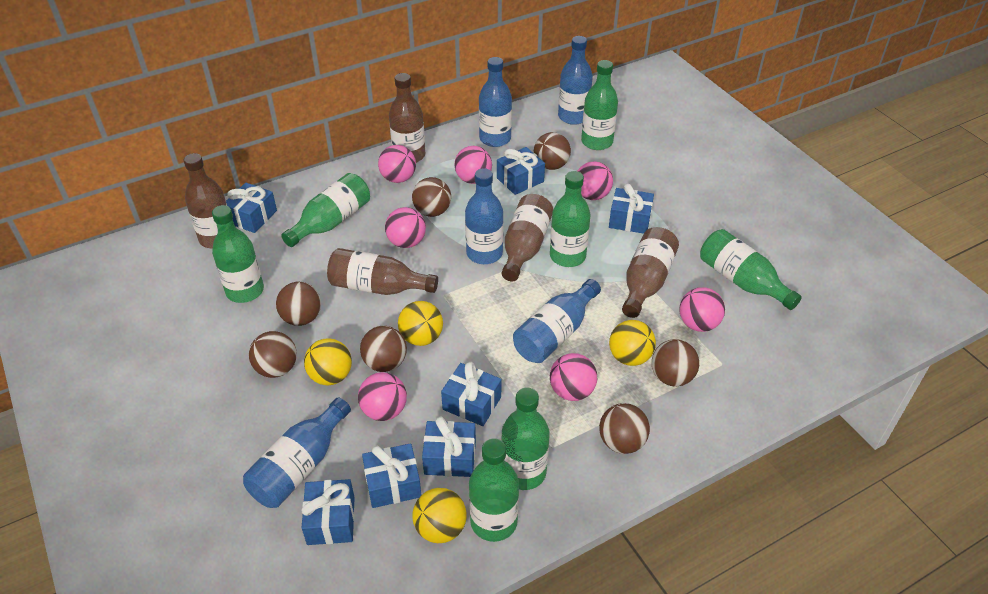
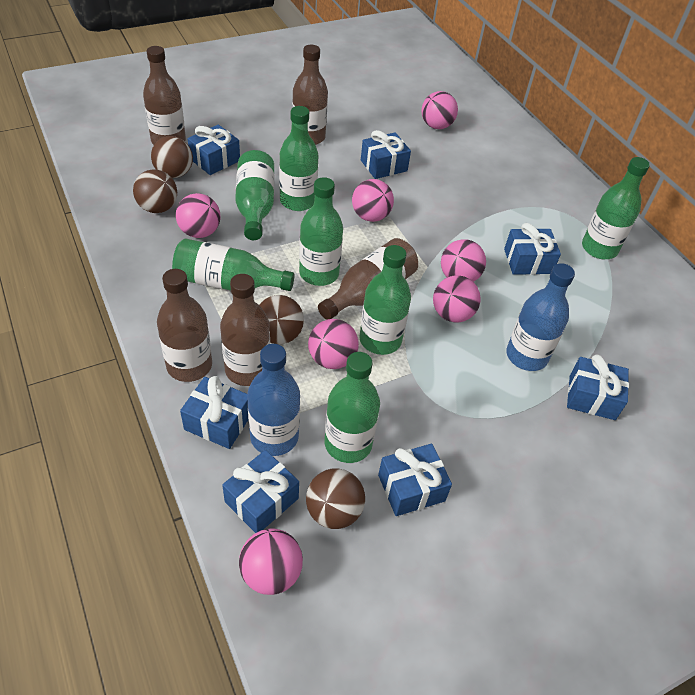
blue bottle: 5 -> 2
brown ball: 7 -> 4
yellow ball: 4 -> 0

